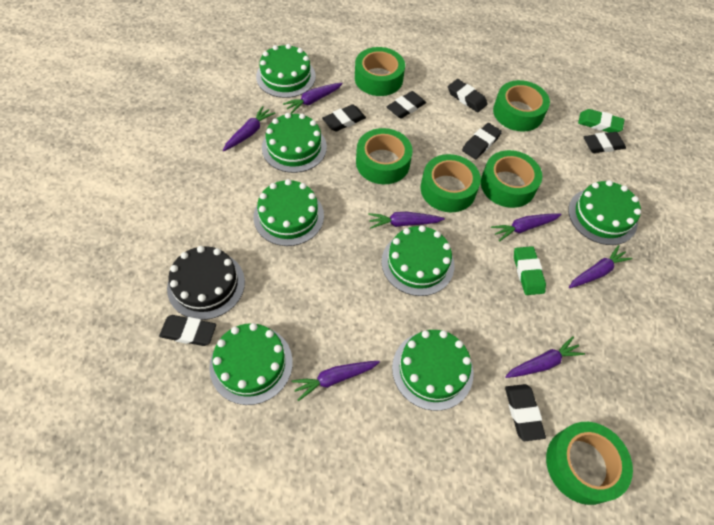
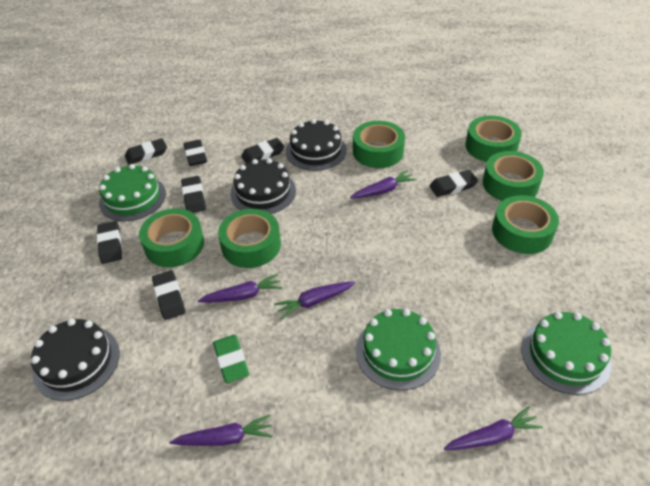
black cake: 1 -> 3
green cake: 7 -> 3
green eraser: 2 -> 1
purple carrot: 7 -> 5

